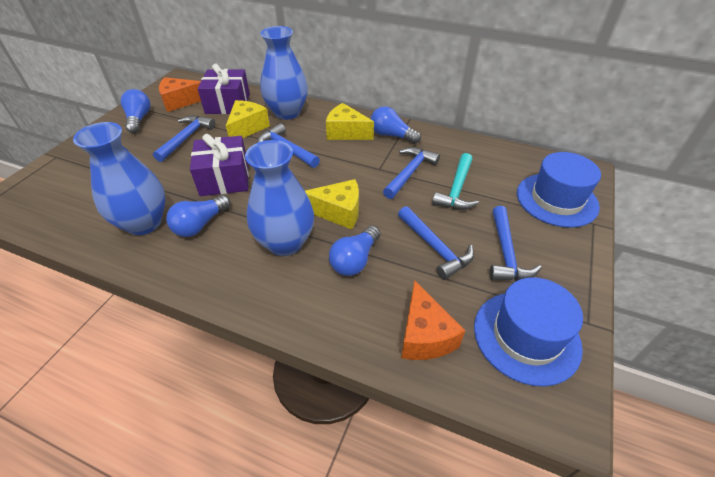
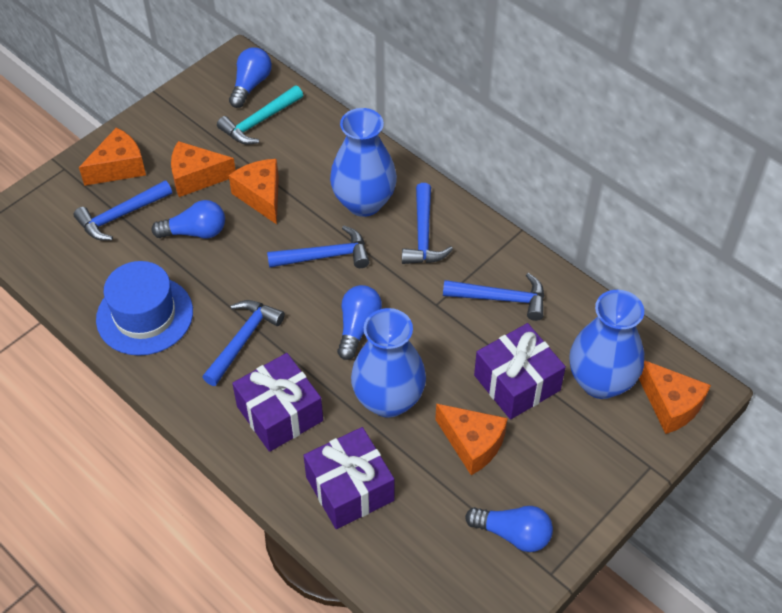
blue hat: 2 -> 1
orange cheese: 2 -> 5
purple gift: 2 -> 3
yellow cheese: 3 -> 0

